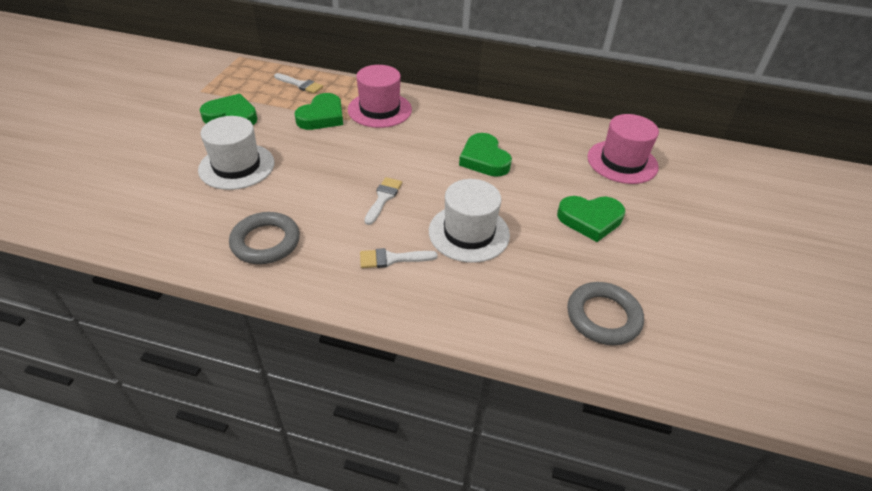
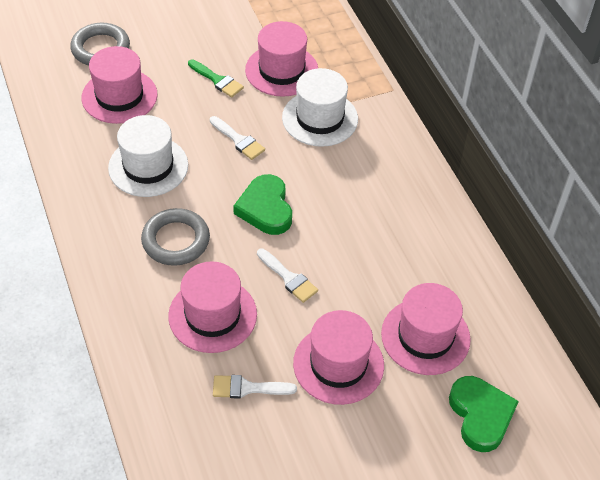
green brush: 0 -> 1
green heart: 4 -> 2
pink hat: 2 -> 5

